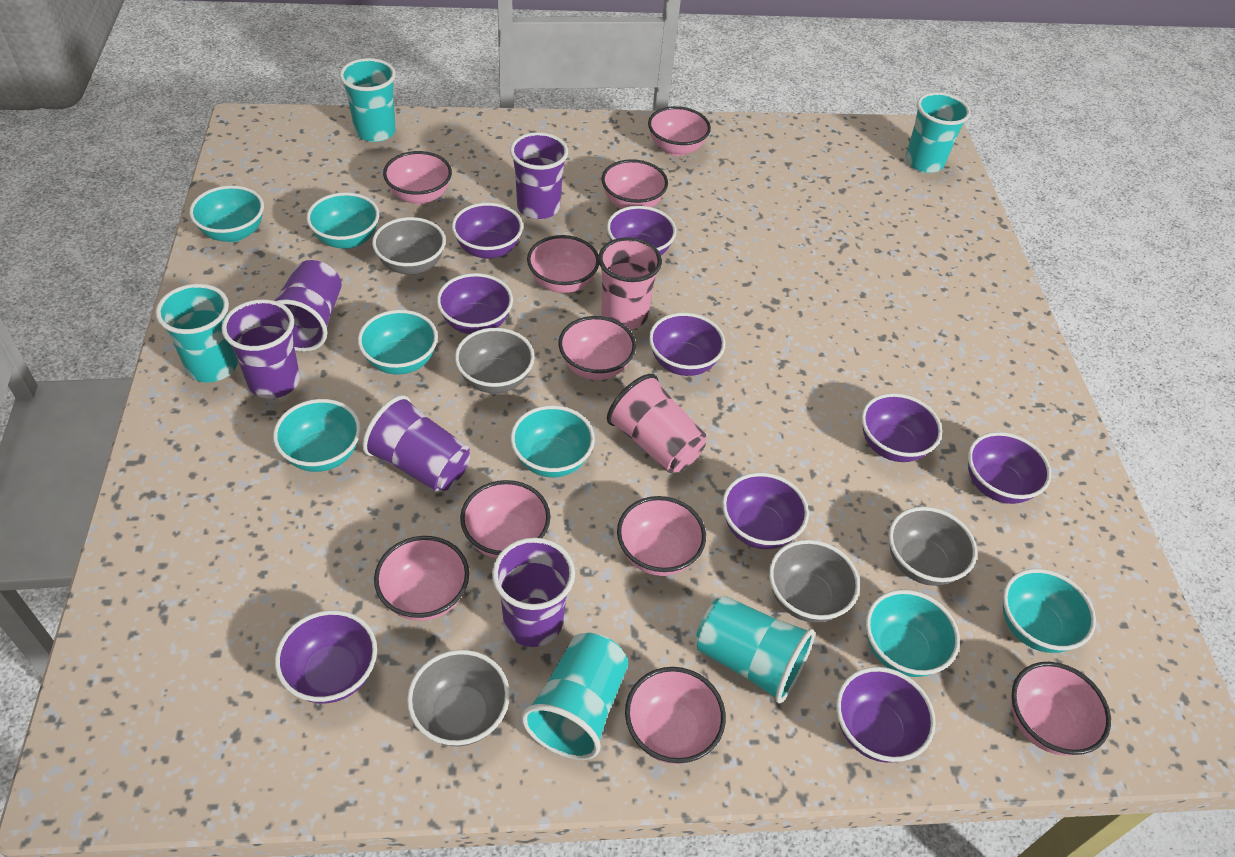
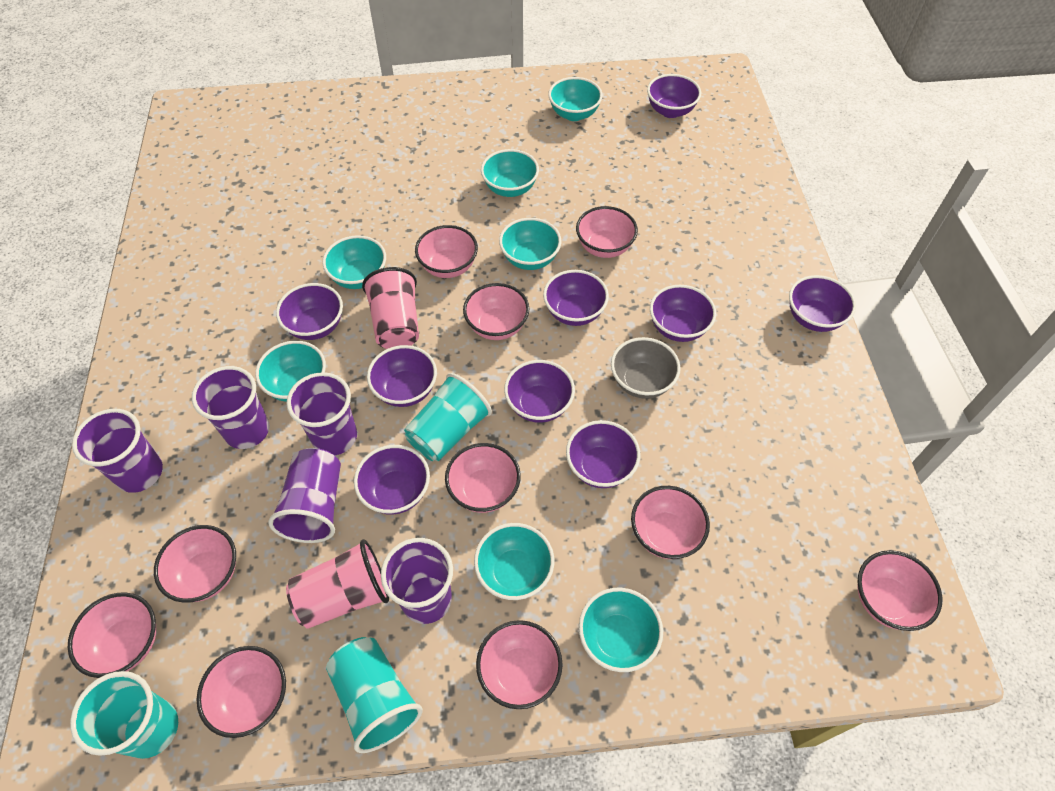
grey bowl: 5 -> 1
turquoise cup: 5 -> 3

